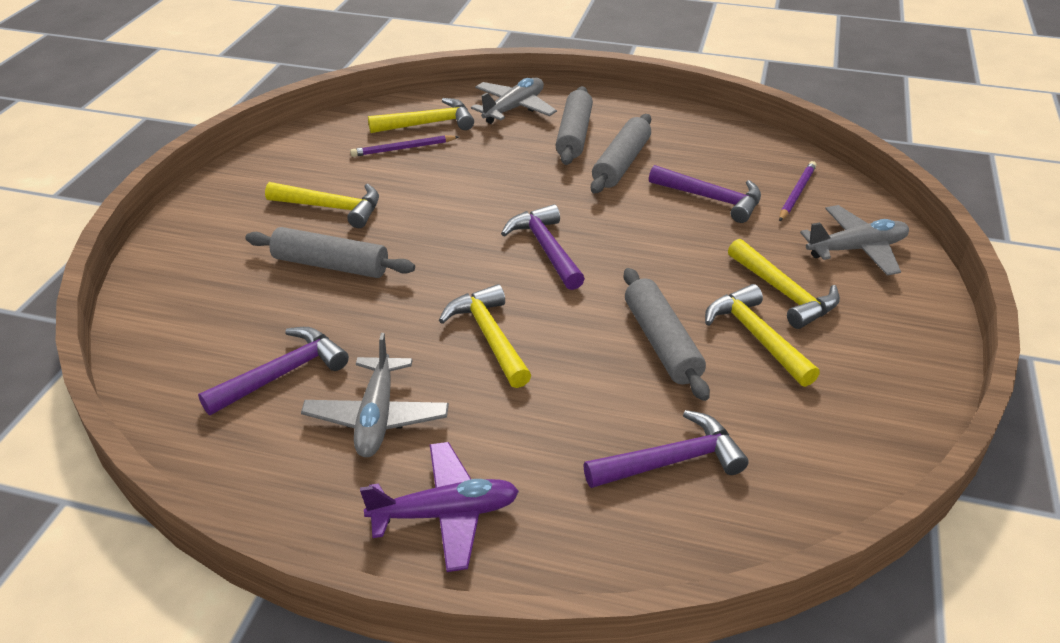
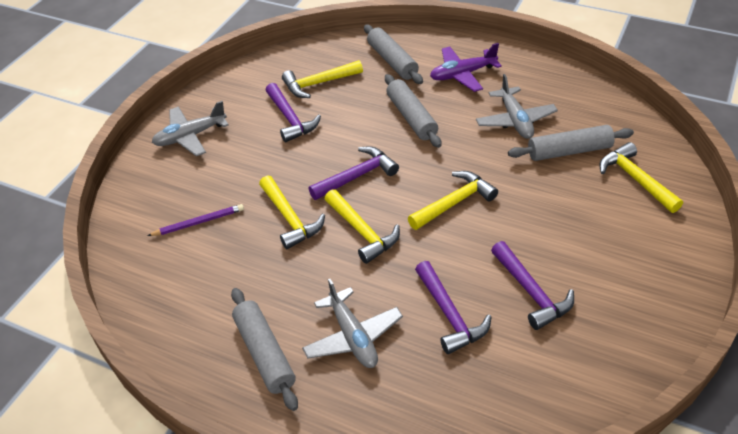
purple pencil: 2 -> 1

